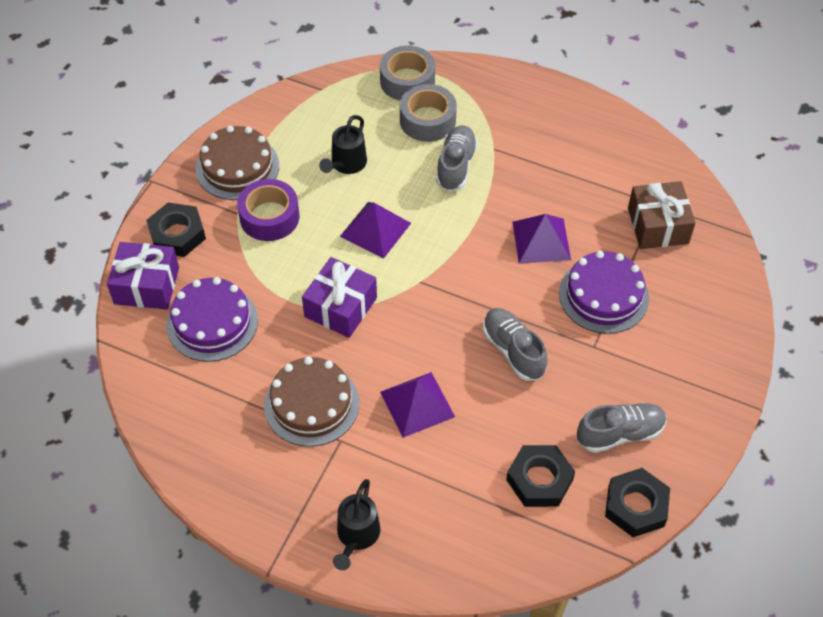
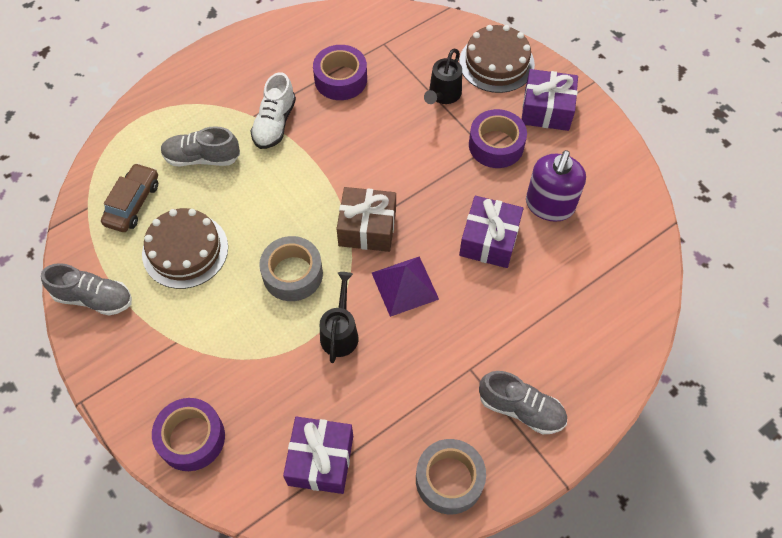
black nut: 3 -> 0
brown car: 0 -> 1
purple cake: 2 -> 0
purple gift: 2 -> 3
purple pyramid: 3 -> 1
purple soap dispenser: 0 -> 1
purple tape: 1 -> 3
white shoe: 0 -> 1

